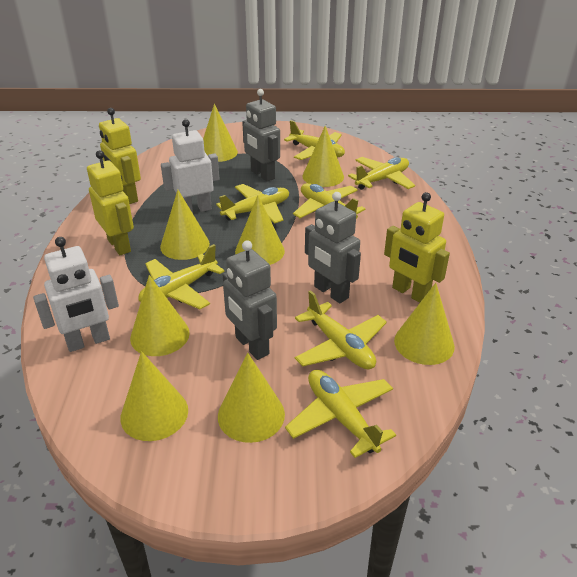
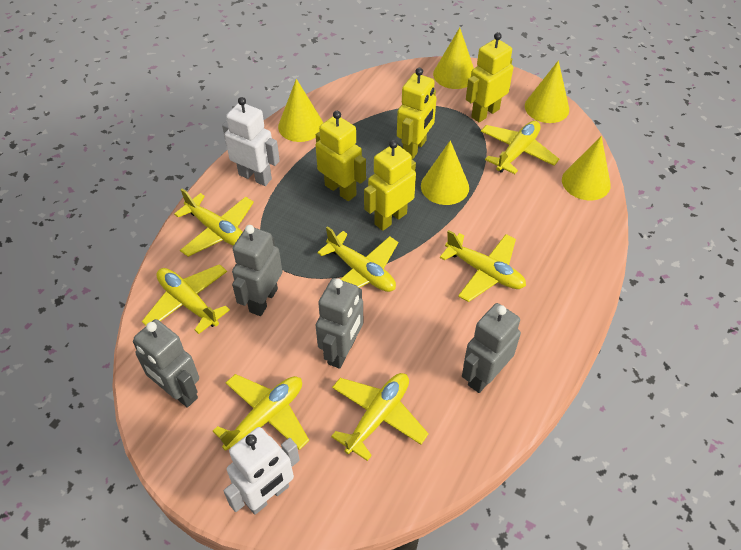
grey robot: 3 -> 4
yellow cone: 8 -> 5
yellow robot: 3 -> 4

